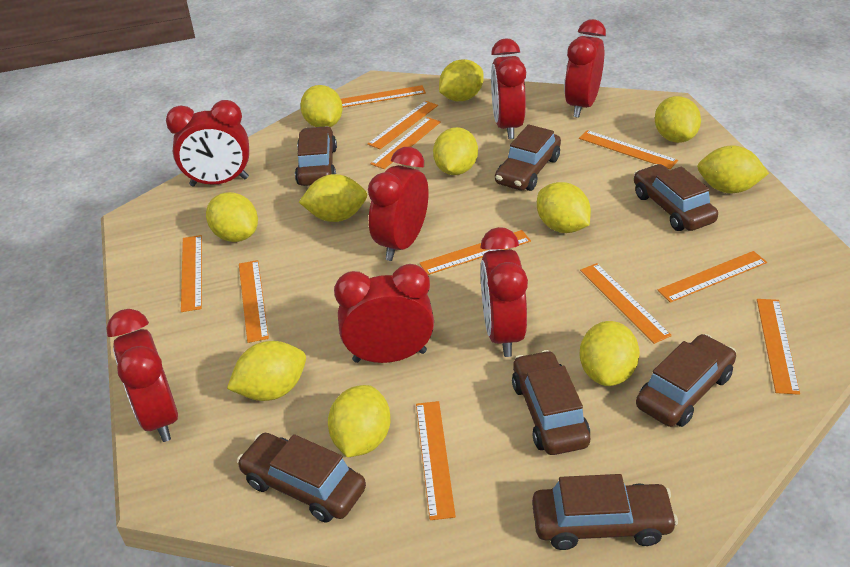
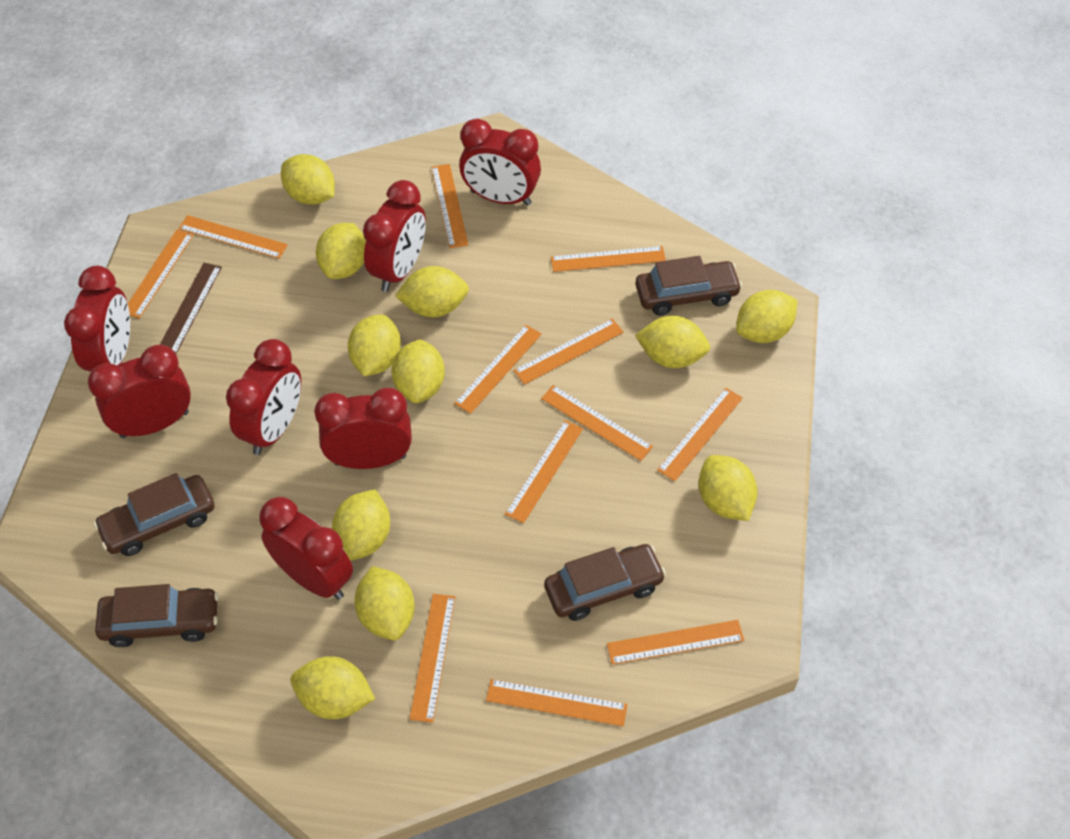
brown car: 7 -> 4
brown ruler: 0 -> 1
orange ruler: 11 -> 12

